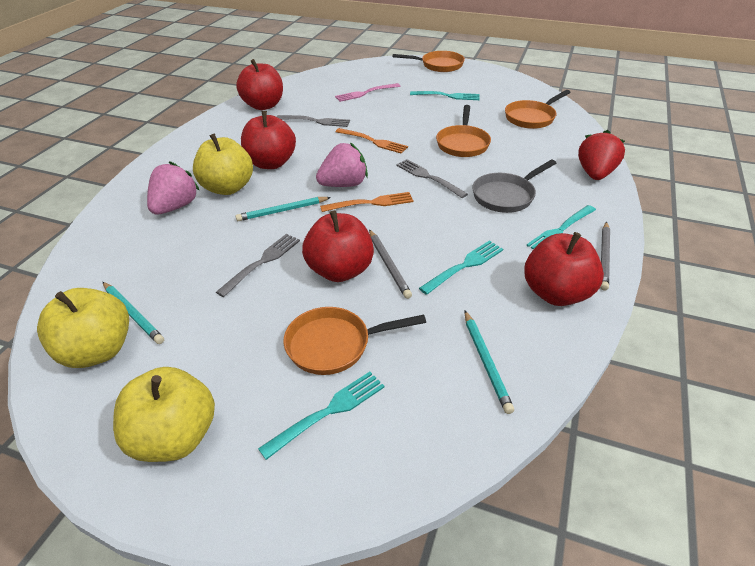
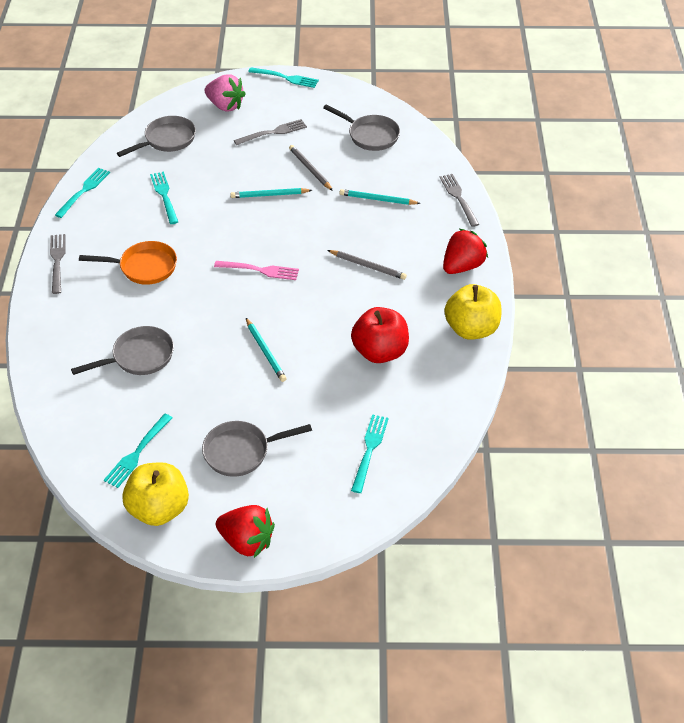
grey pan: 1 -> 4
orange fork: 2 -> 0
orange pan: 4 -> 1
pink strawberry: 2 -> 1
red apple: 4 -> 1
red strawberry: 1 -> 2
turquoise fork: 4 -> 5
yellow apple: 3 -> 2

